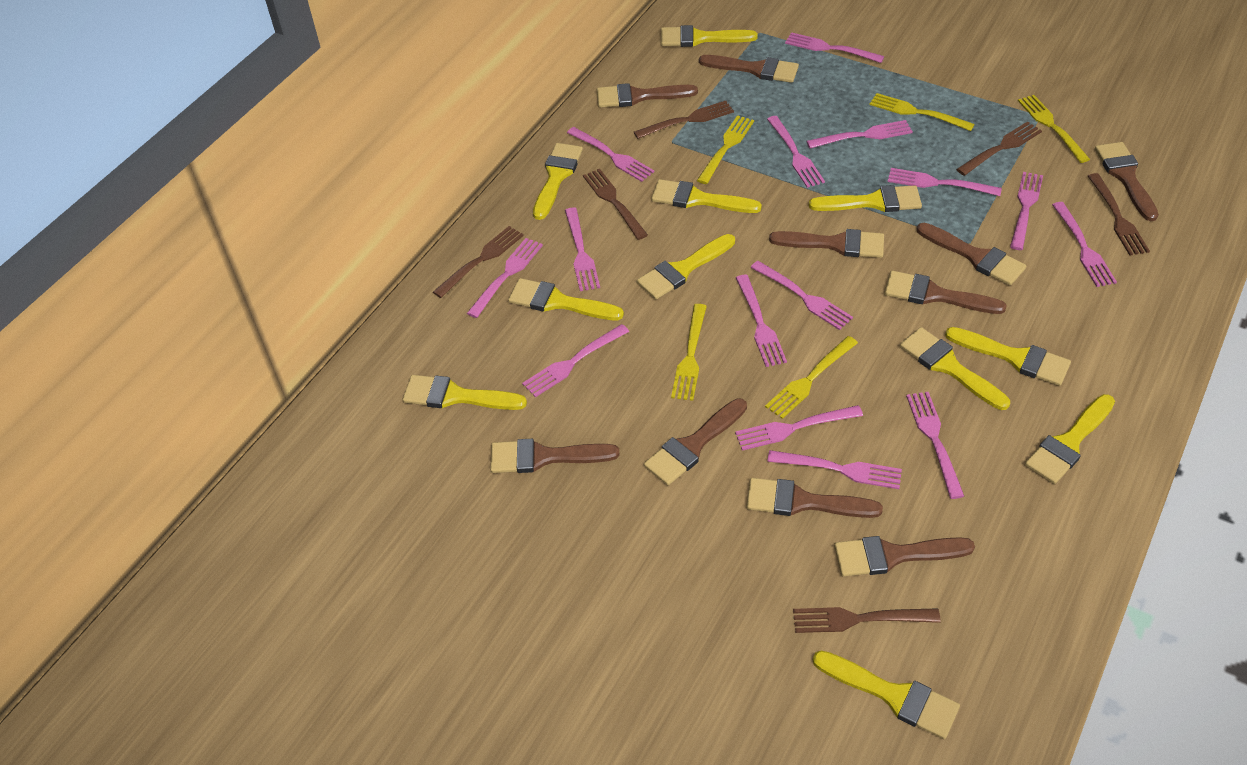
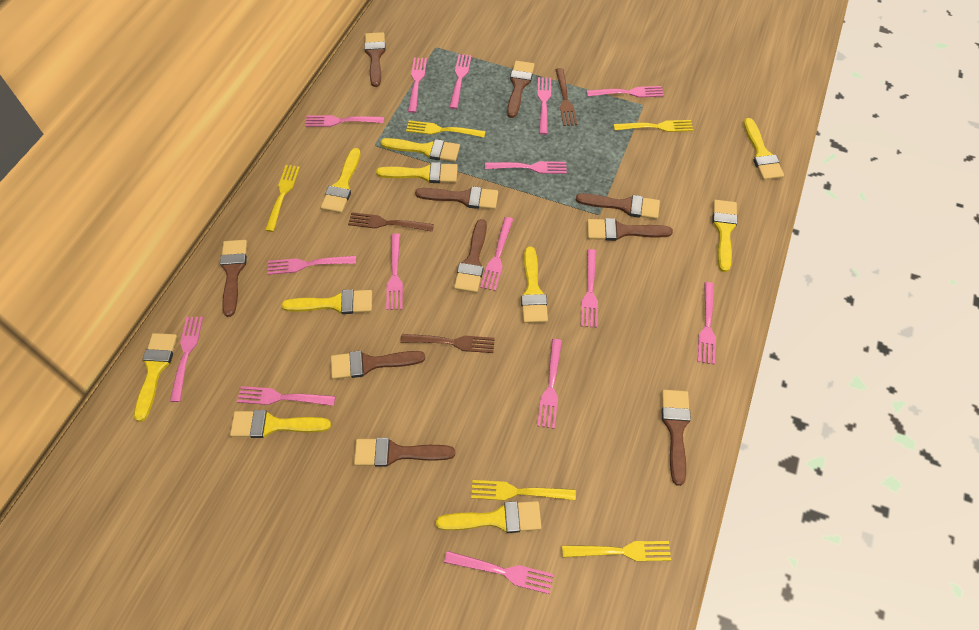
brown fork: 6 -> 3
yellow brush: 11 -> 10

